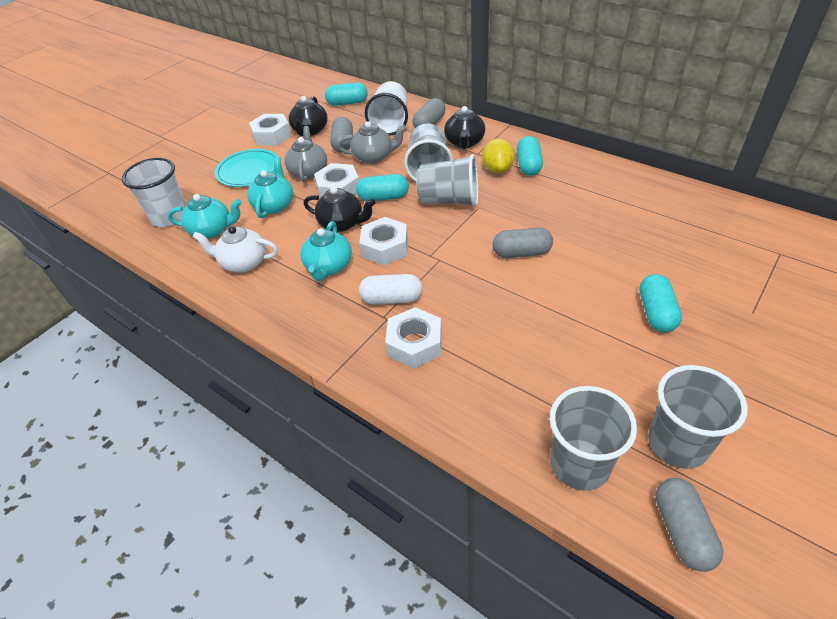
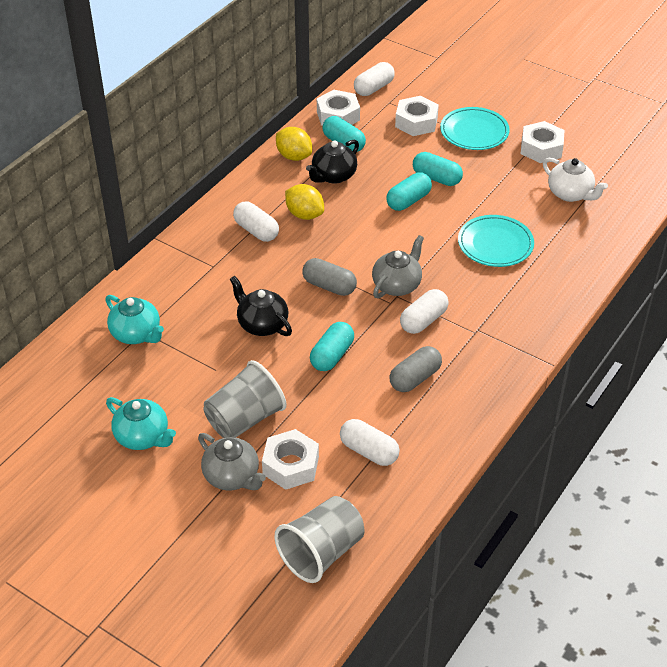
black teapot: 3 -> 2
grey capsule: 4 -> 2
grey cup: 4 -> 2
turquoise plate: 1 -> 2
turquoise teapot: 3 -> 2
white capsule: 1 -> 4
white cup: 2 -> 0
yellow lemon: 1 -> 2

